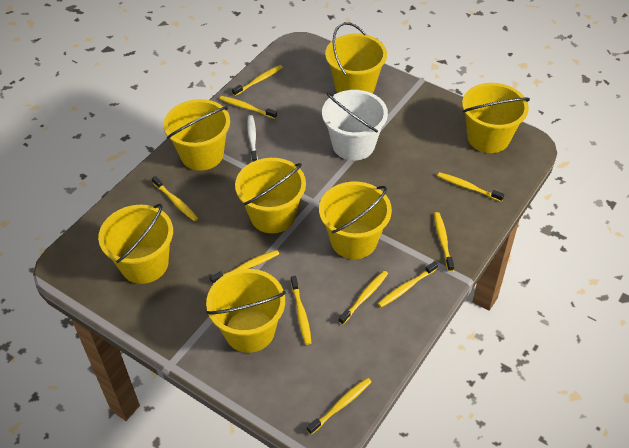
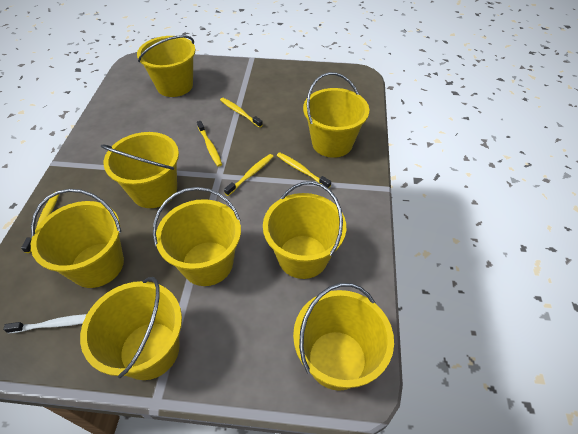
white bucket: 1 -> 0
yellow bucket: 7 -> 8
yellow toothbrush: 10 -> 5

